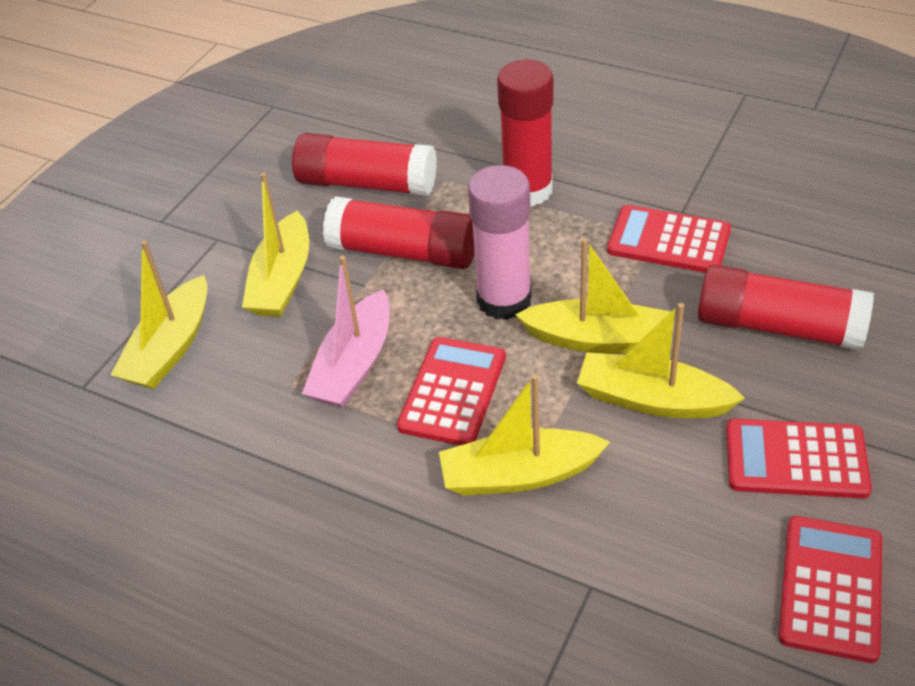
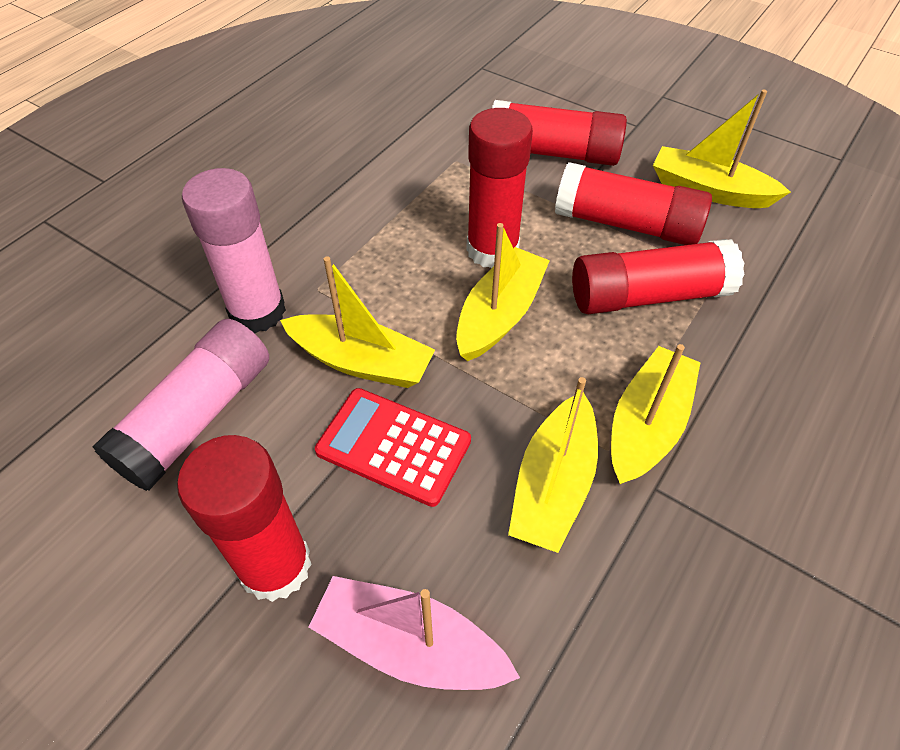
pink glue stick: 1 -> 2
red calculator: 4 -> 1
red glue stick: 4 -> 5

